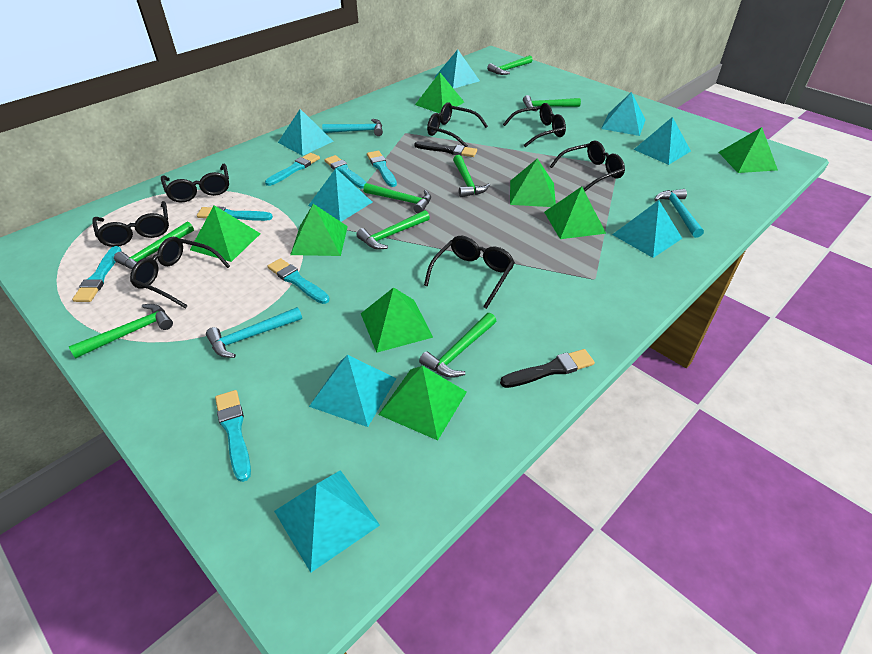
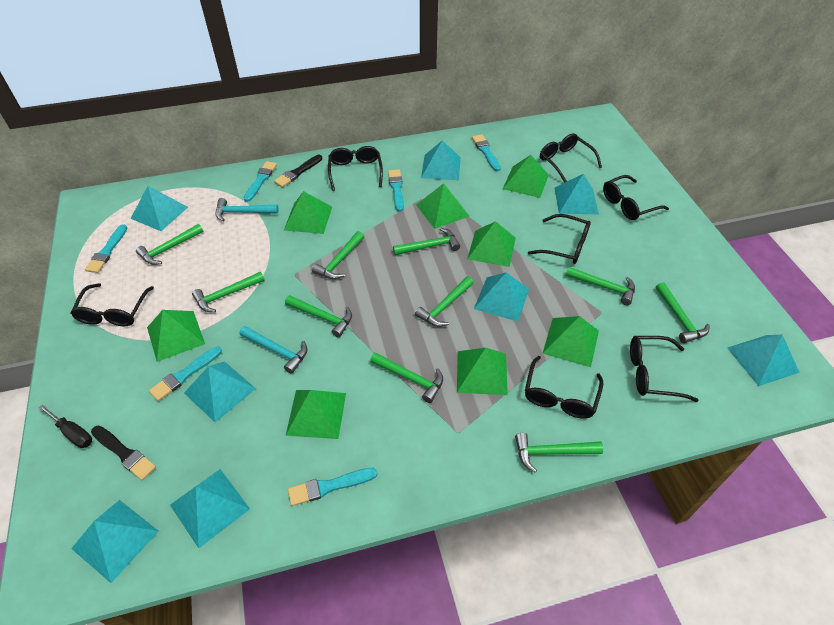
black screwdriver: 0 -> 1
green hammer: 8 -> 10
turquoise brush: 7 -> 6
turquoise hammer: 3 -> 2

